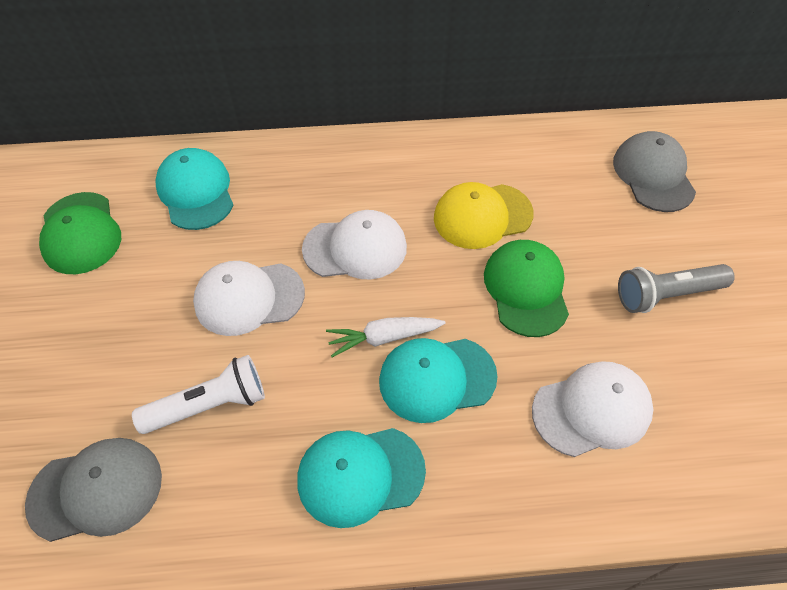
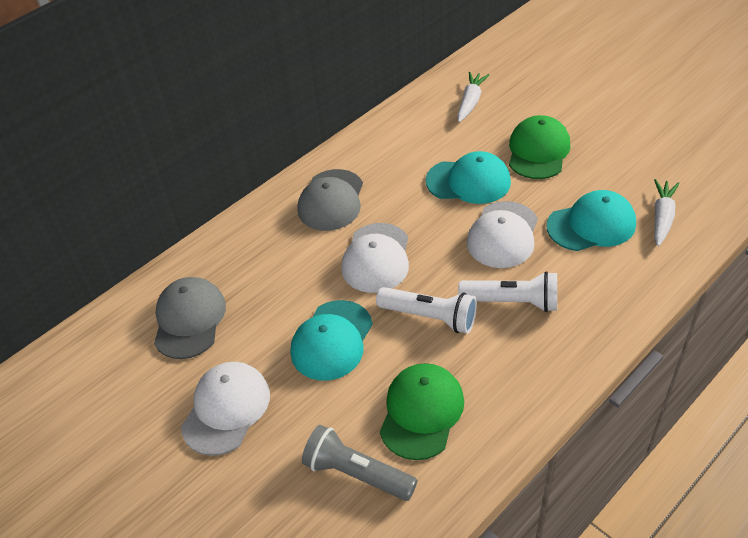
white carrot: 1 -> 2
white flashlight: 1 -> 2
yellow cap: 1 -> 0

